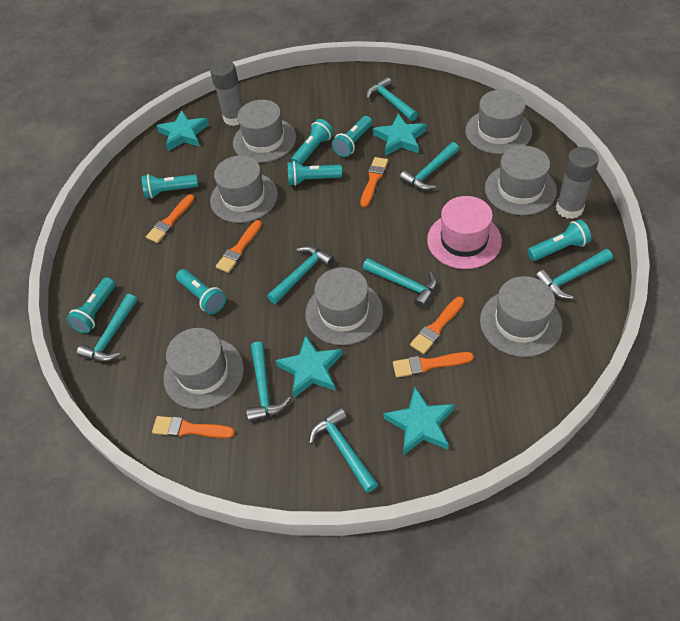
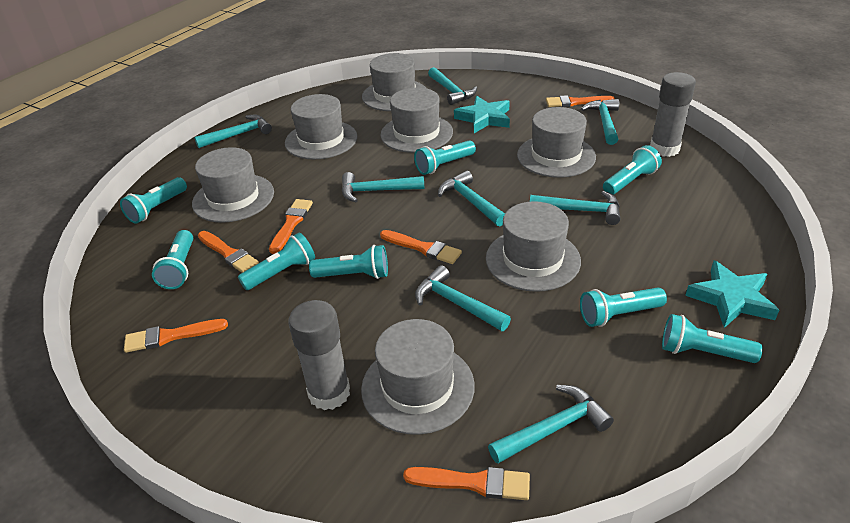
pink hat: 1 -> 0
turquoise flashlight: 7 -> 8
turquoise star: 4 -> 2

